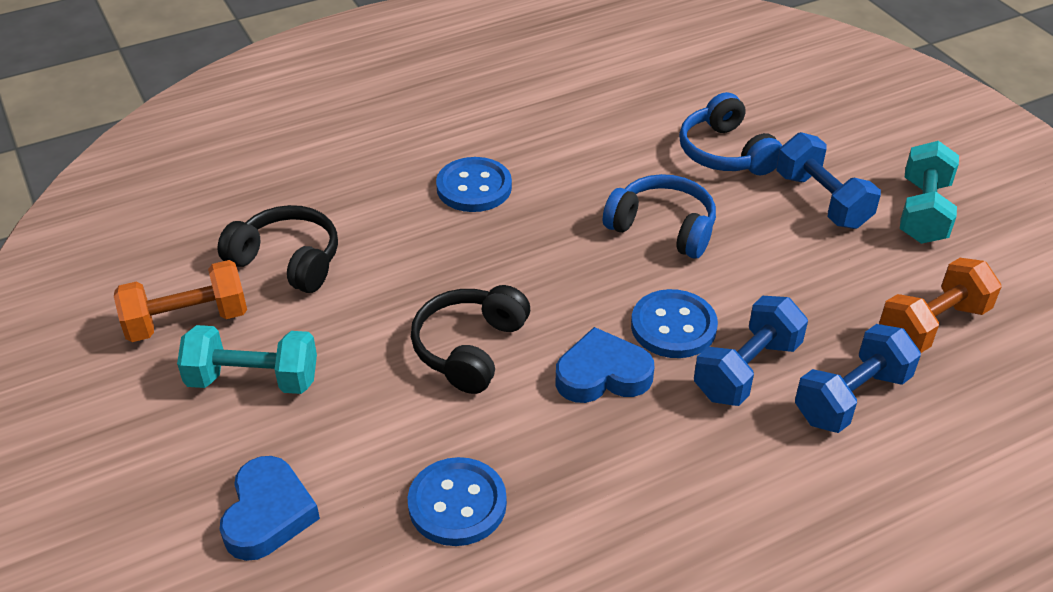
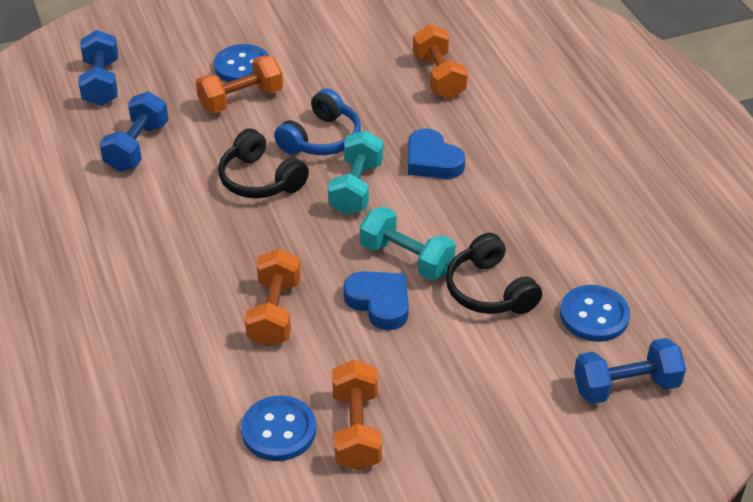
blue headphones: 2 -> 1
orange dumbbell: 2 -> 4

